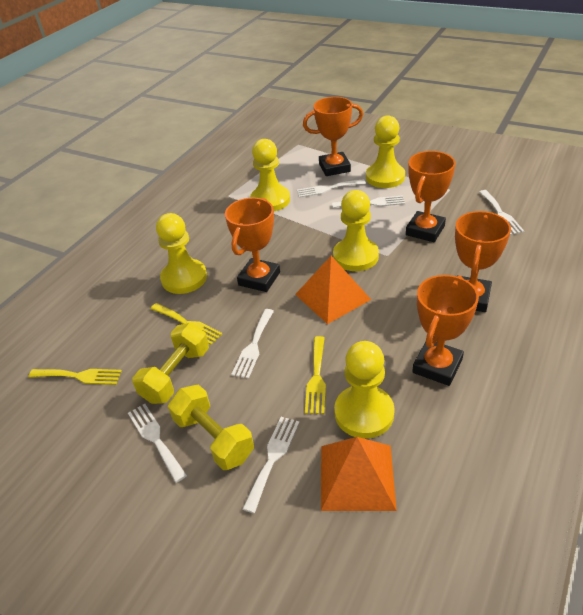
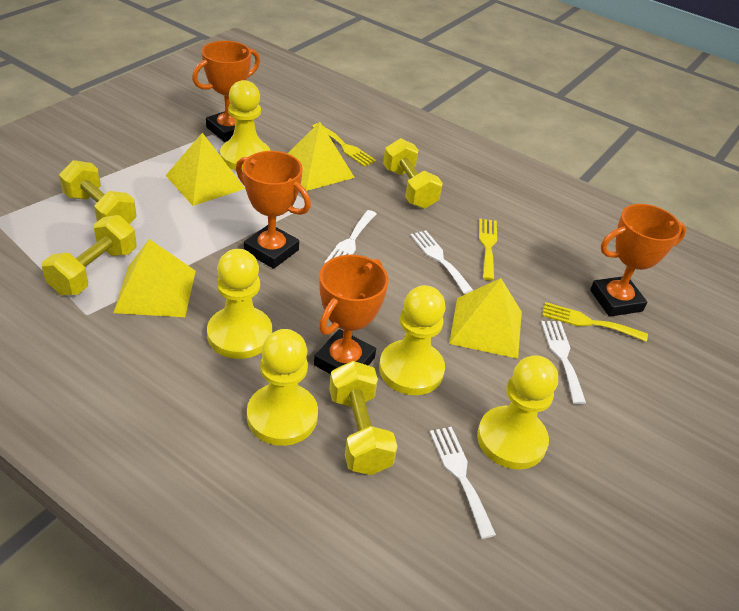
orange pyramid: 2 -> 0
orange trophy: 5 -> 4
white fork: 6 -> 4
yellow dumbbell: 2 -> 4
yellow pyramid: 0 -> 4

